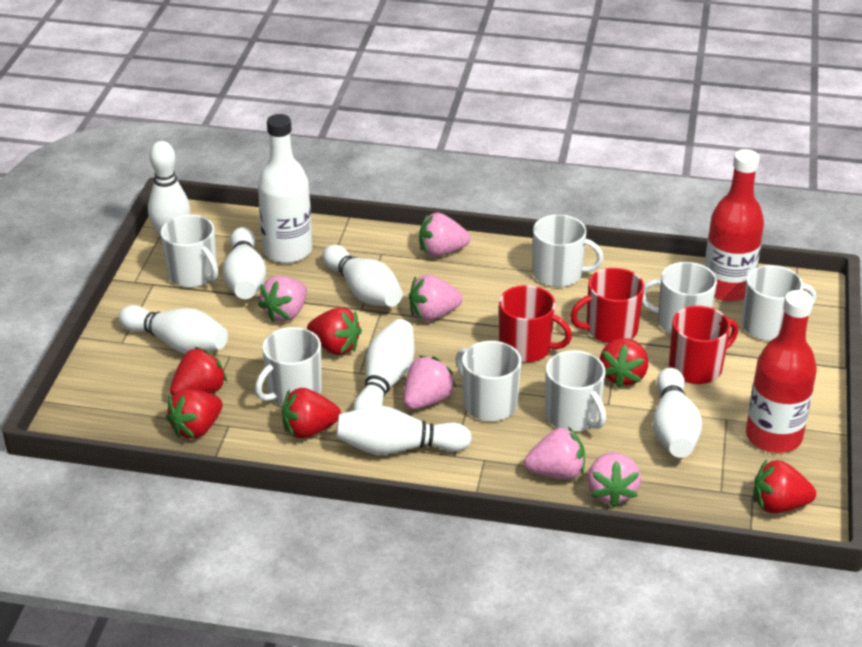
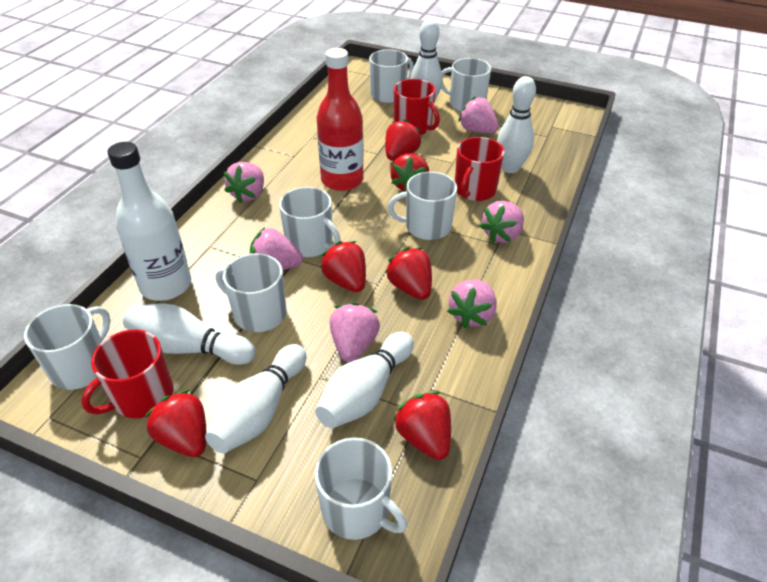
red bottle: 2 -> 1
white bowling pin: 7 -> 5

